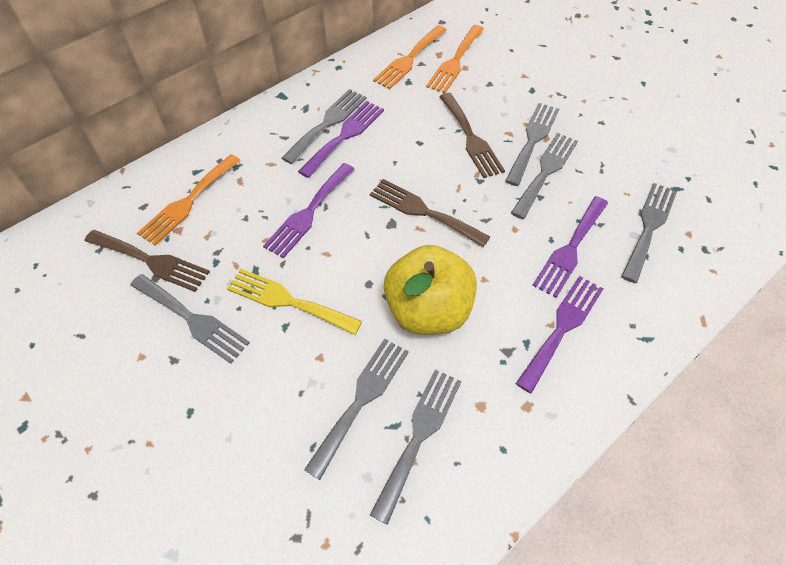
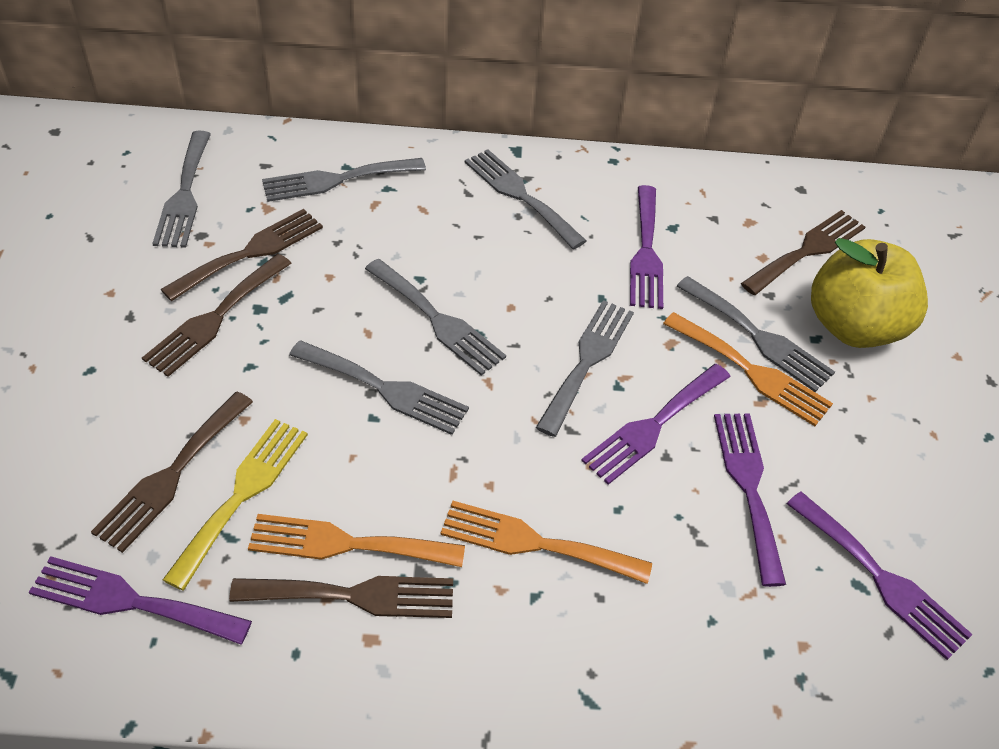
brown fork: 3 -> 5
purple fork: 4 -> 5

